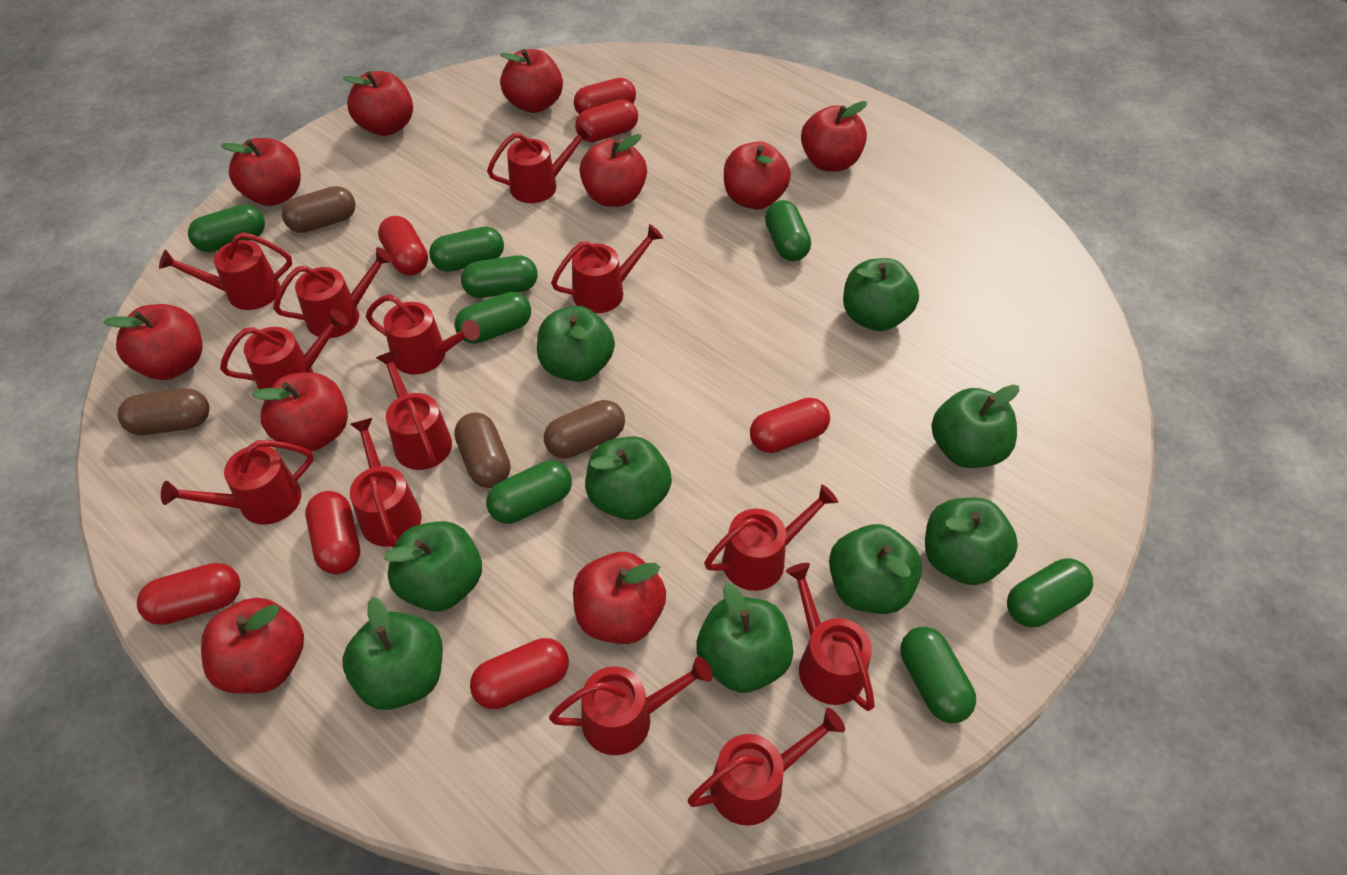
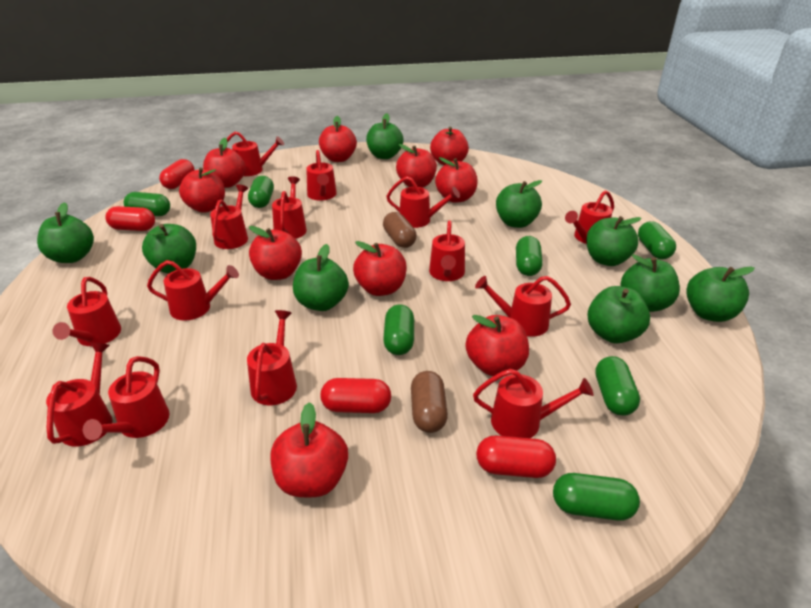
brown capsule: 4 -> 2
green capsule: 8 -> 7
red capsule: 7 -> 4
red watering can: 13 -> 14

